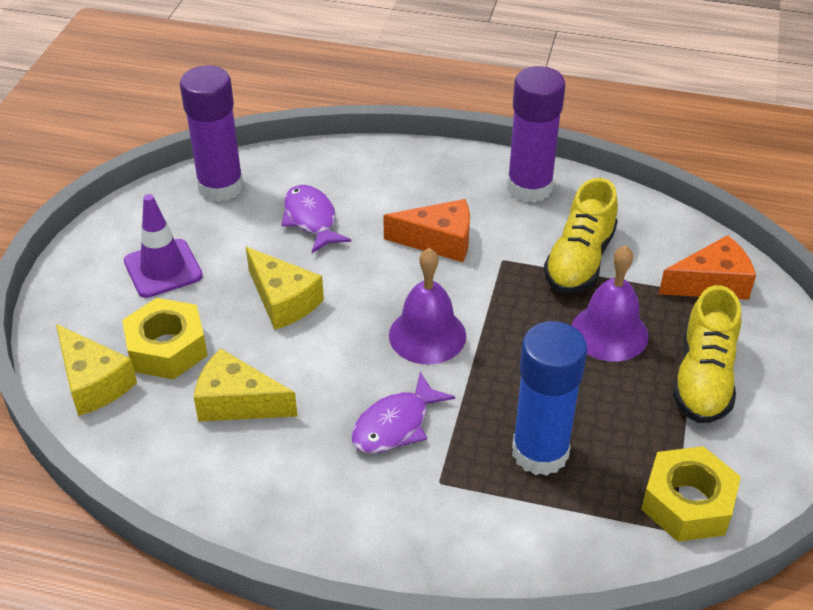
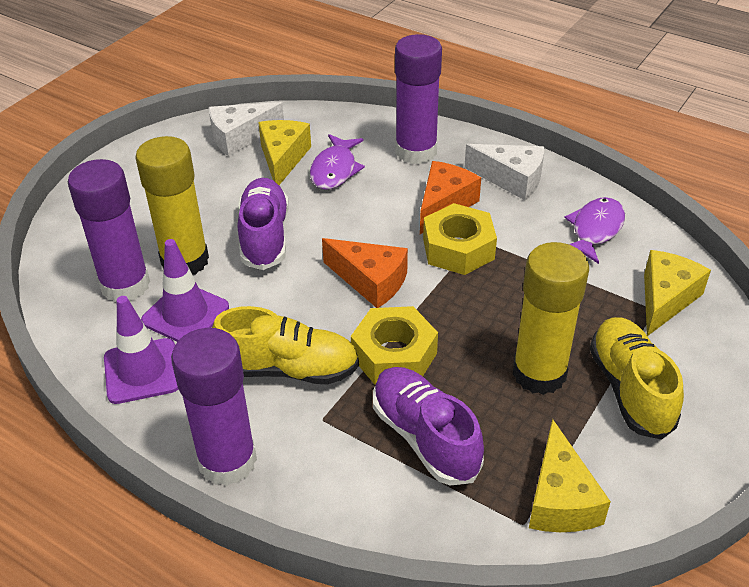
blue glue stick: 1 -> 0
purple bell: 2 -> 0
purple glue stick: 2 -> 3
purple shoe: 0 -> 2
purple traffic cone: 1 -> 2
white cheese: 0 -> 2
yellow glue stick: 0 -> 2

